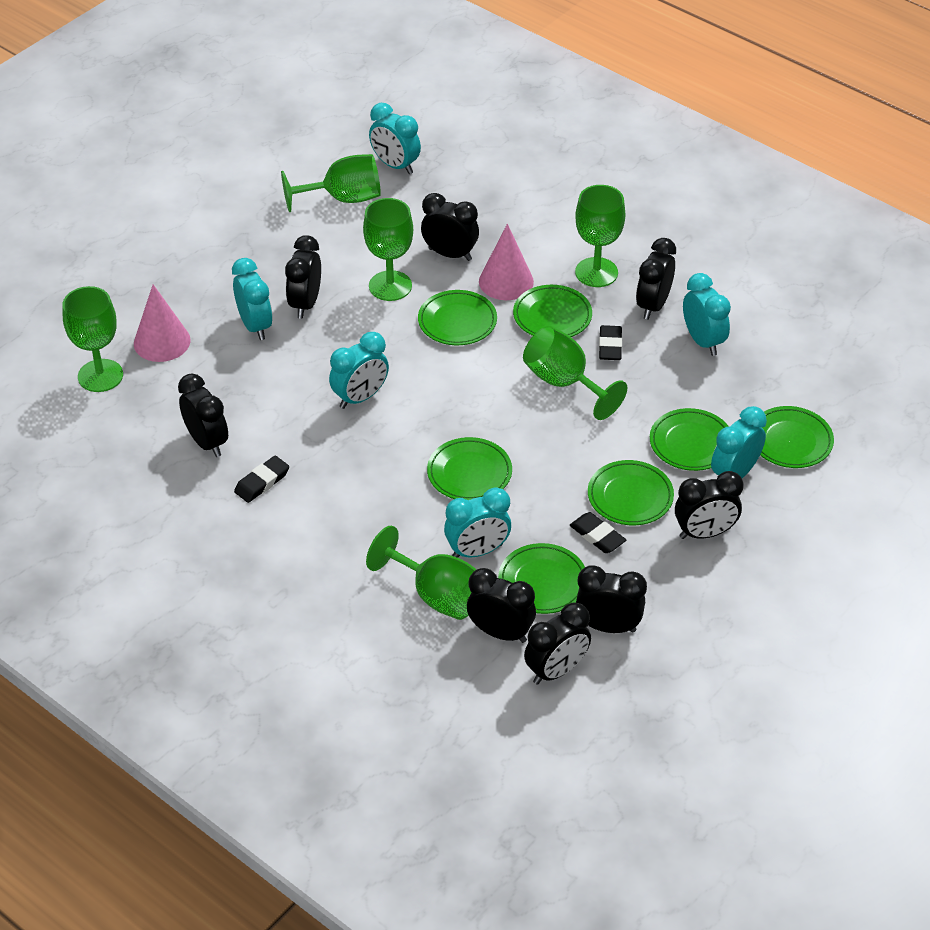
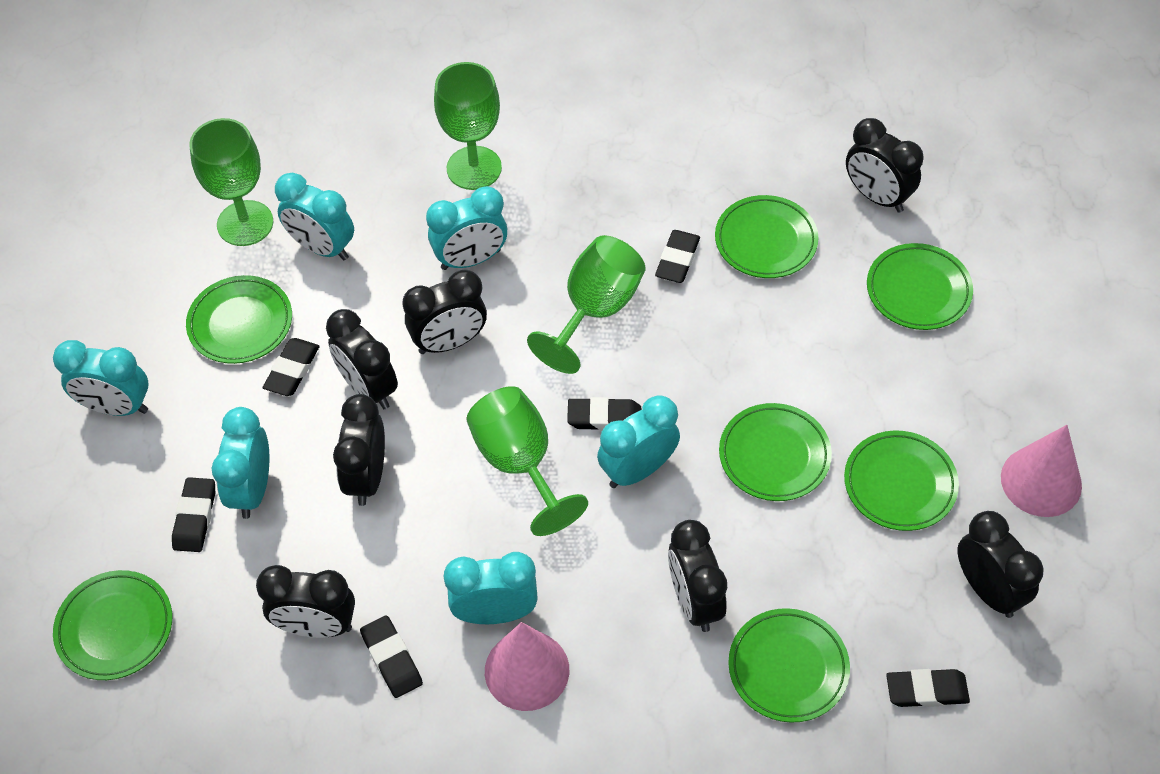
black clock: 8 -> 7
black eraser: 3 -> 6
green goblet: 6 -> 4

